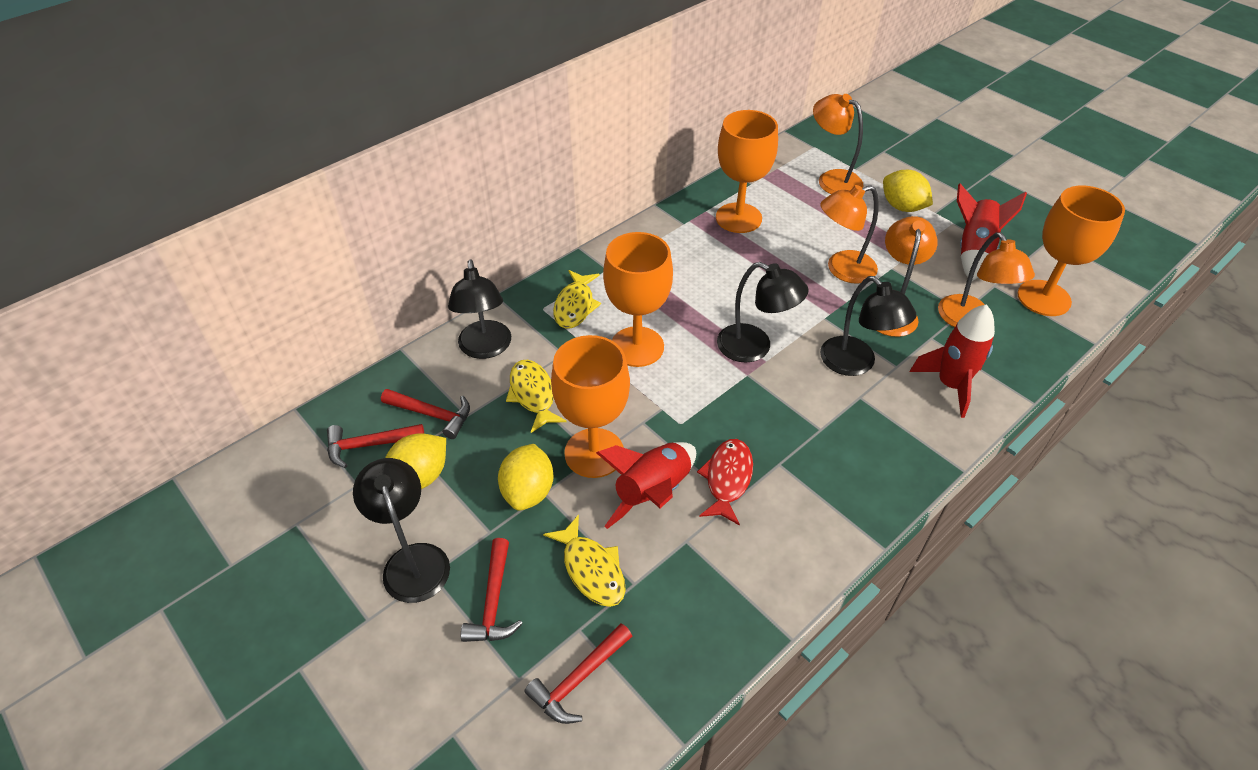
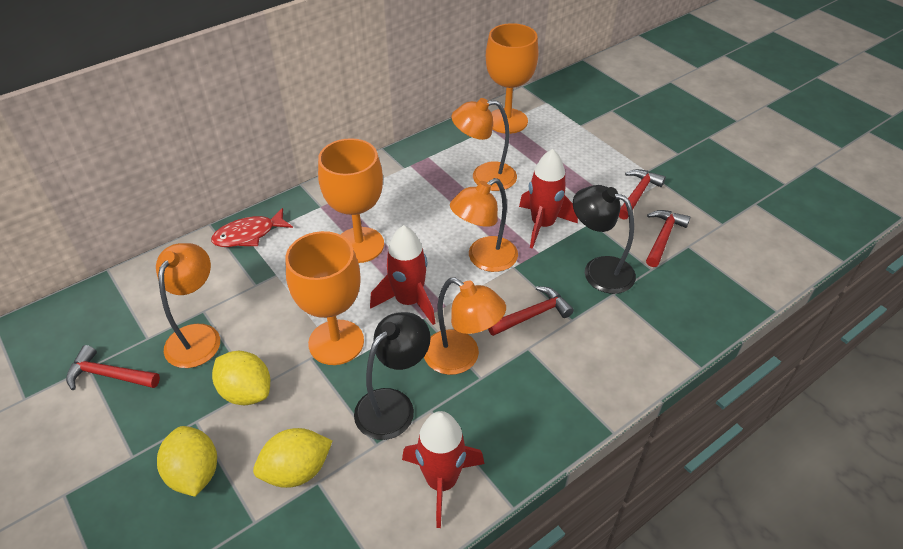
black lamp: 4 -> 2
orange goblet: 4 -> 3
yellow fish: 3 -> 0

